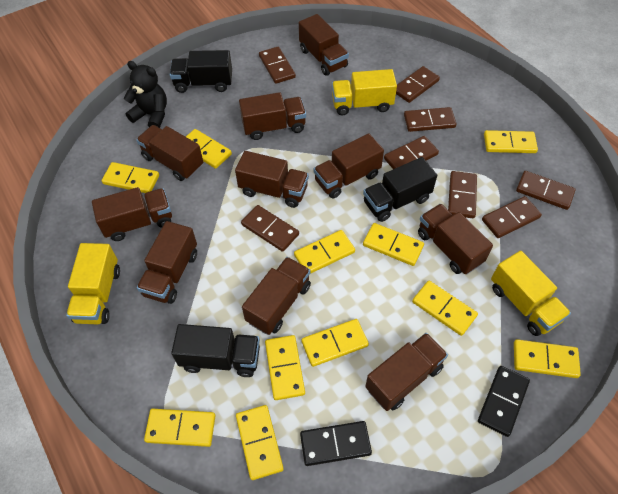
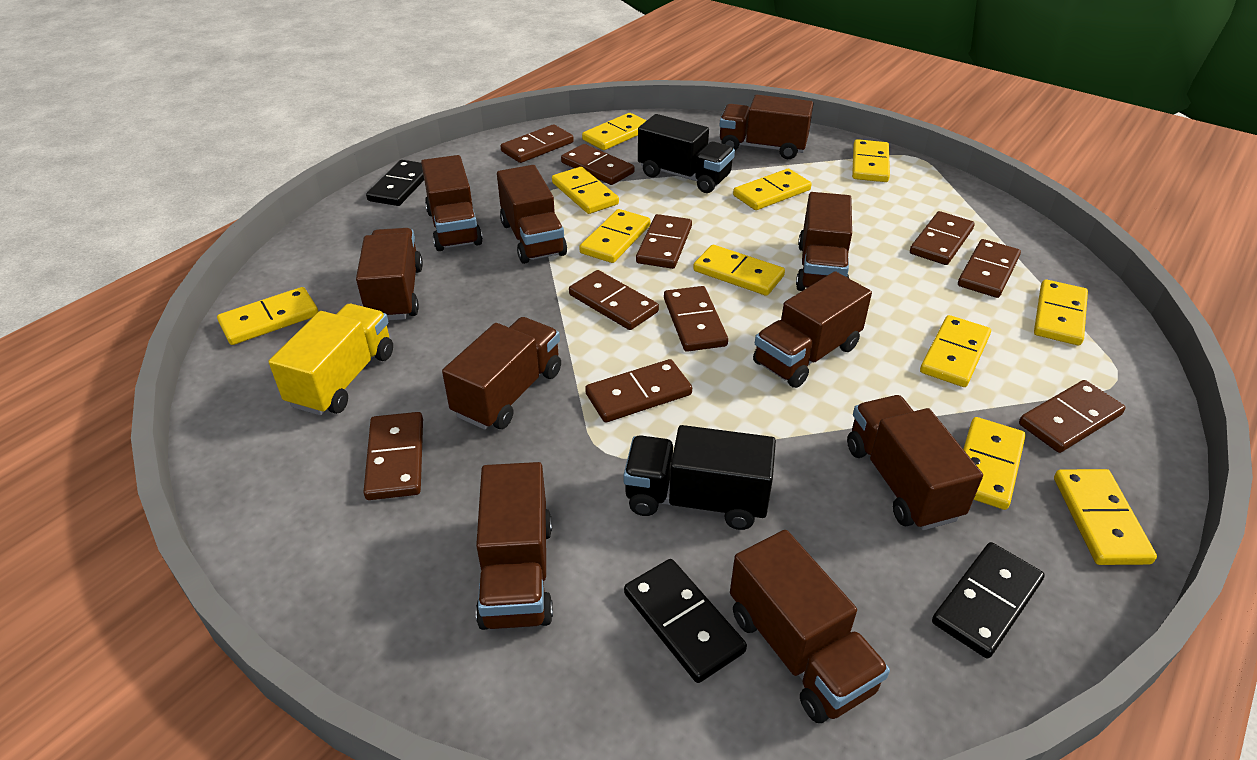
black domino: 2 -> 3
black teddy bear: 1 -> 0
black truck: 3 -> 2
brown domino: 8 -> 10
yellow truck: 3 -> 1

